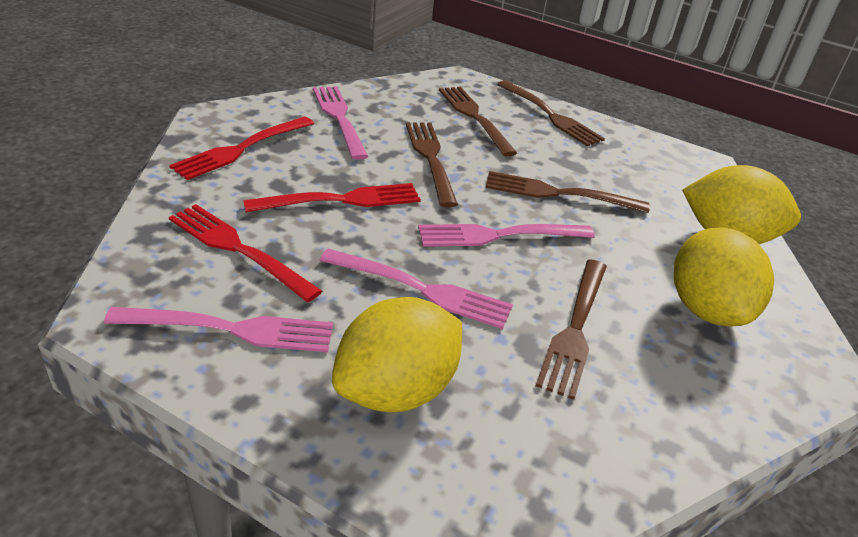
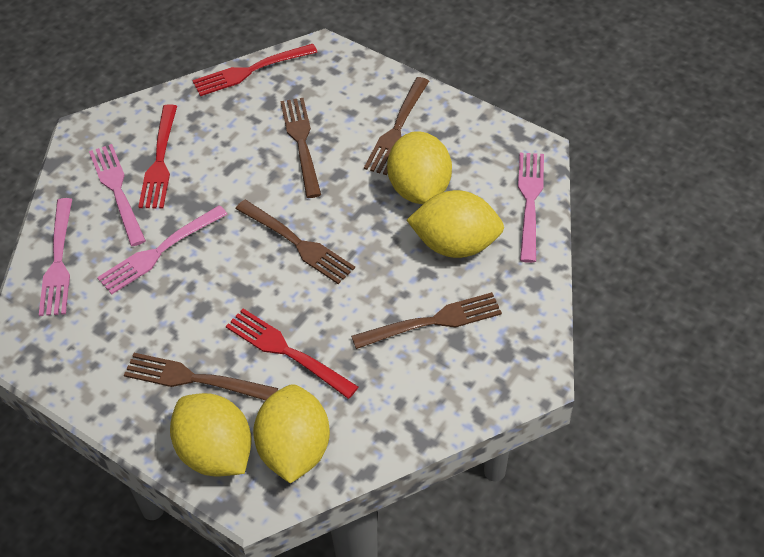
yellow lemon: 3 -> 4

